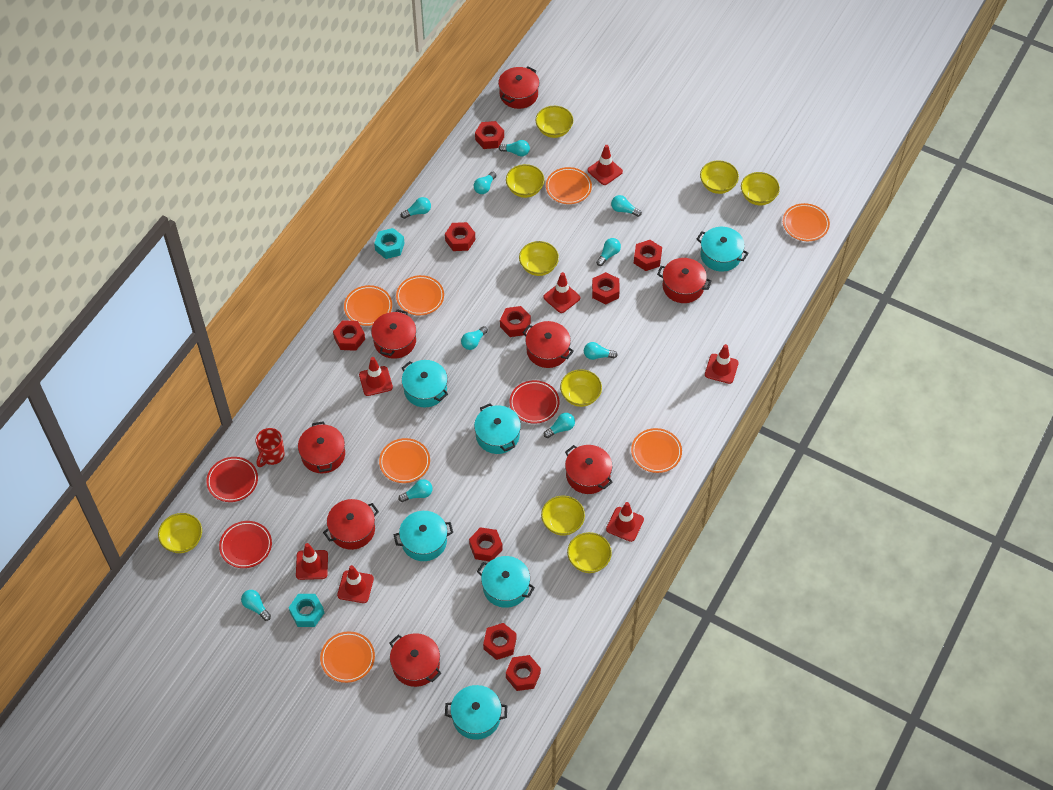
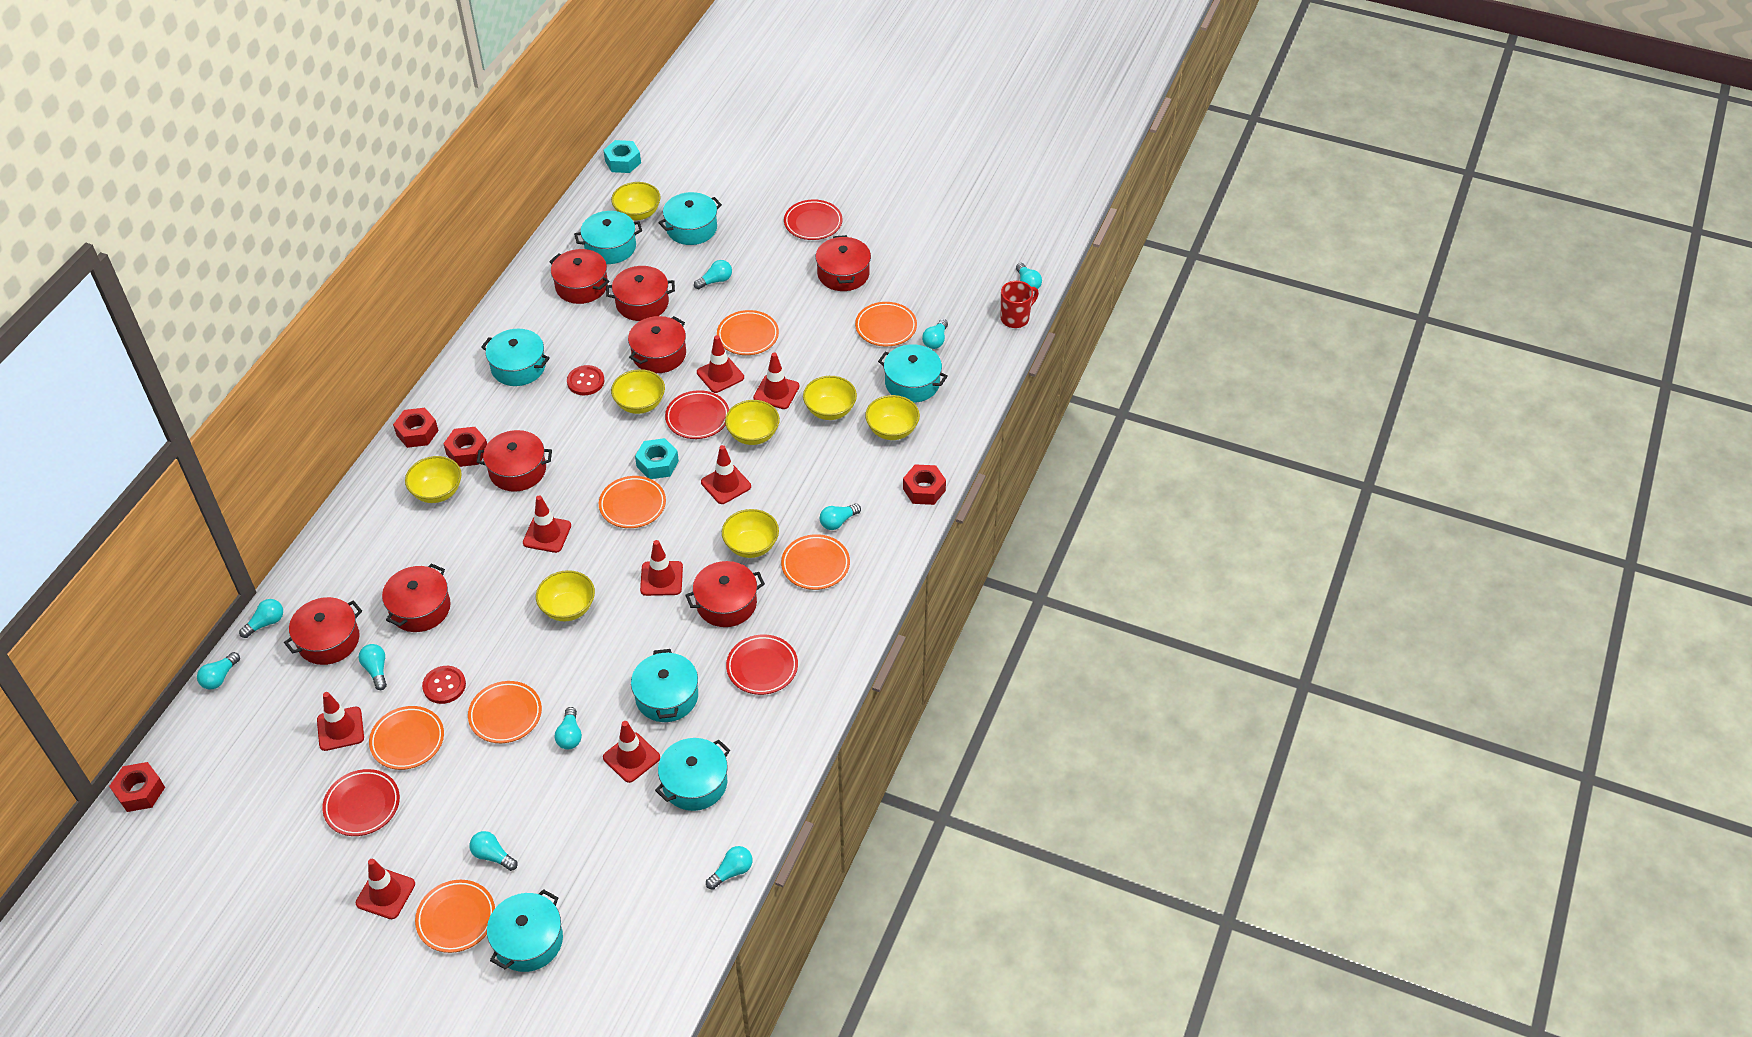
red button: 0 -> 2
red nut: 9 -> 4
red plate: 3 -> 4
red traffic cone: 7 -> 8
turquoise pot: 6 -> 7
yellow bowl: 9 -> 8

